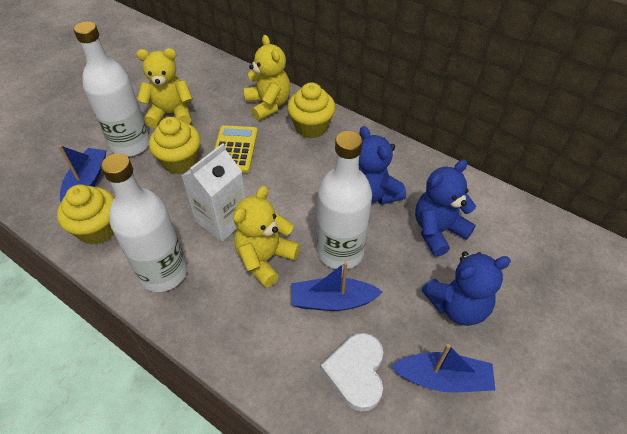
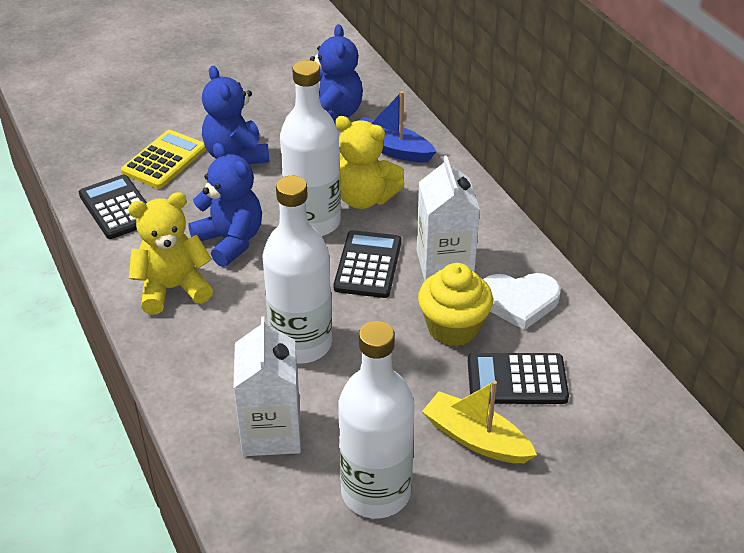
black calculator: 0 -> 3
blue boat: 3 -> 1
white carton: 1 -> 2
yellow boat: 0 -> 1
yellow cupcake: 3 -> 1
yellow teddy bear: 3 -> 2

